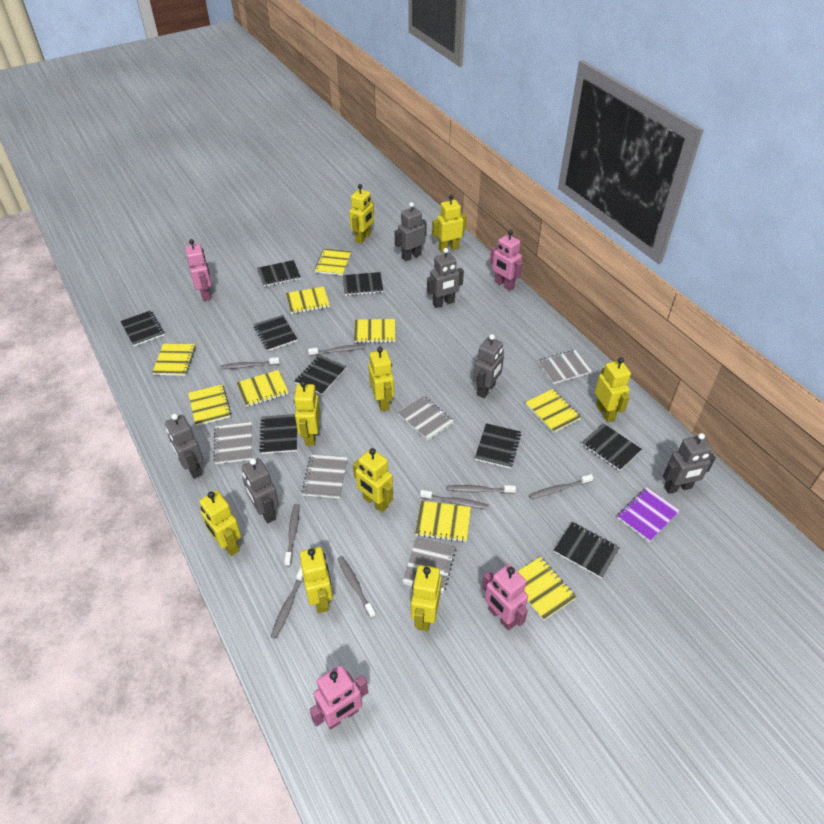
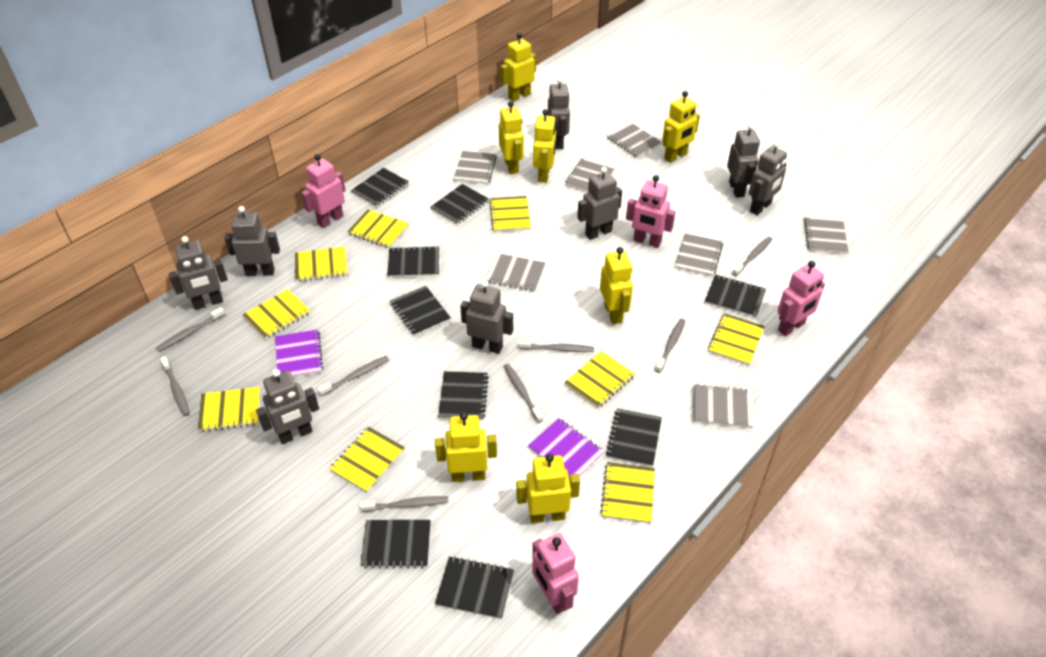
grey notebook: 5 -> 7
grey robot: 6 -> 8
purple notebook: 1 -> 2
yellow robot: 9 -> 7

